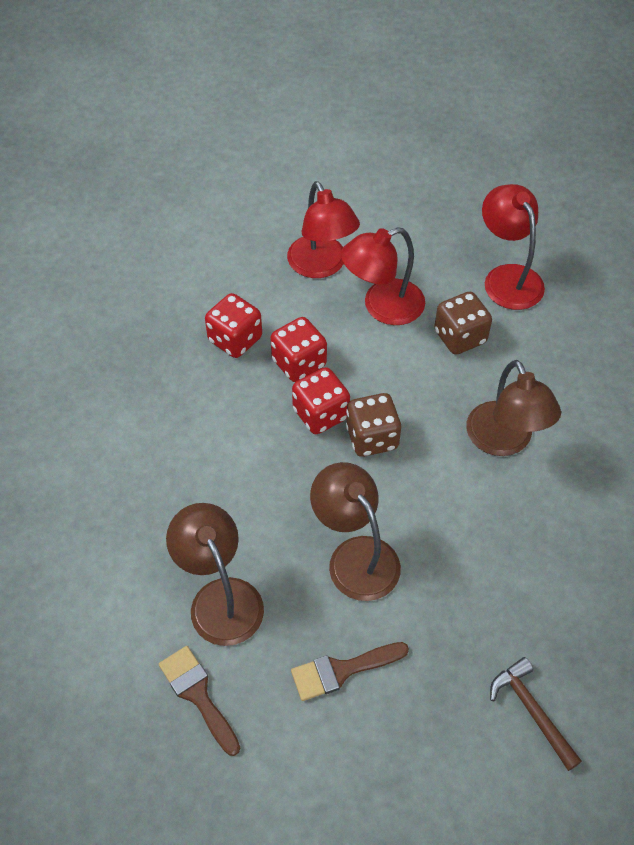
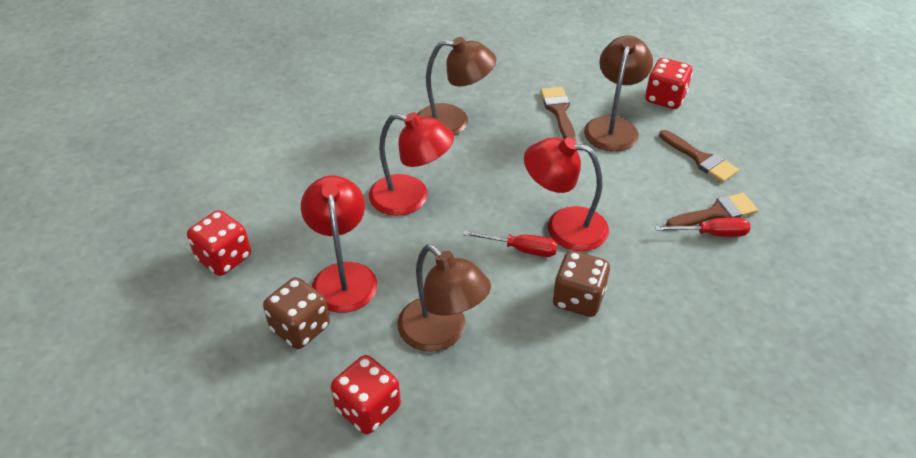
brown brush: 2 -> 3
brown hammer: 1 -> 0
red screwdriver: 0 -> 2

